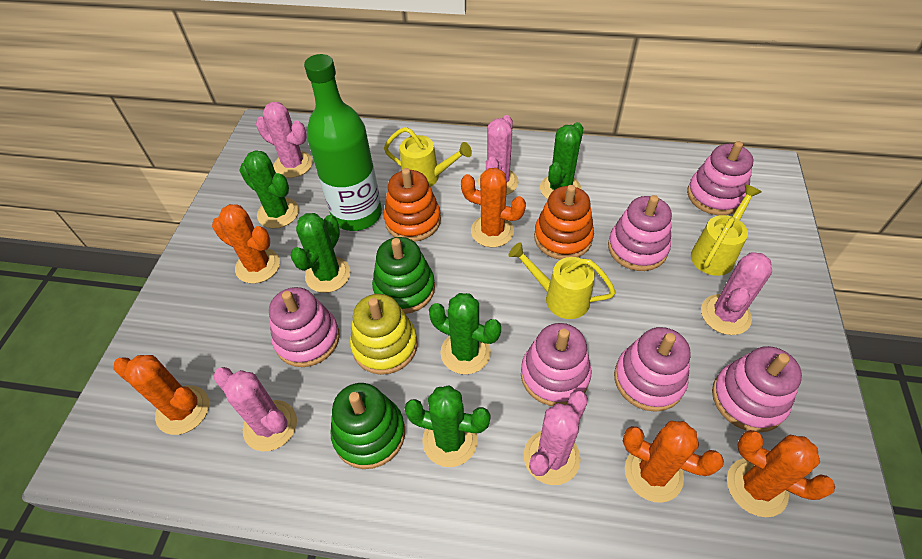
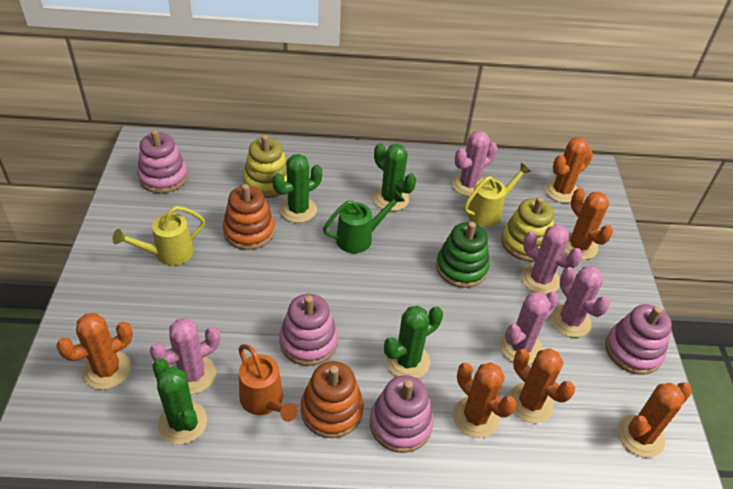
green bottle: 1 -> 0
green cactus: 5 -> 4
green stacking toy: 2 -> 1
green watering can: 0 -> 1
orange cactus: 5 -> 6
orange watering can: 0 -> 1
pink stacking toy: 6 -> 4
yellow stacking toy: 1 -> 2
yellow watering can: 3 -> 2

